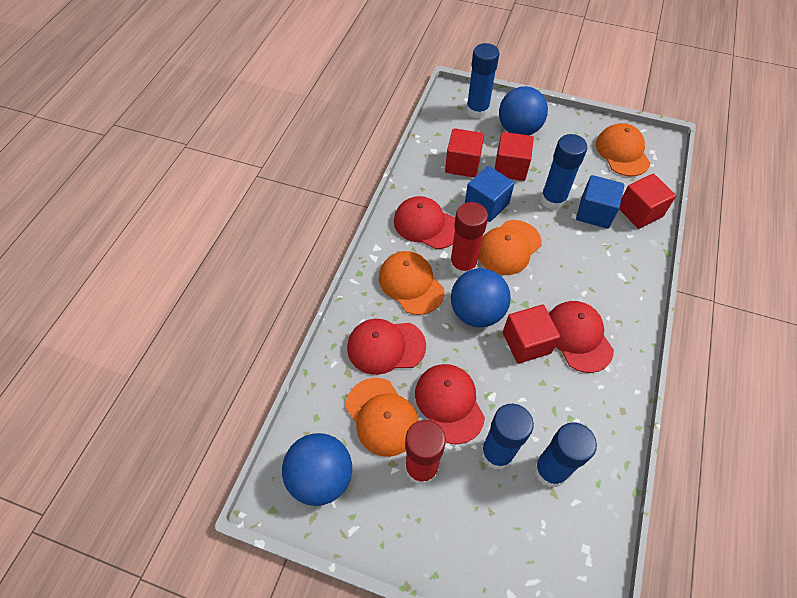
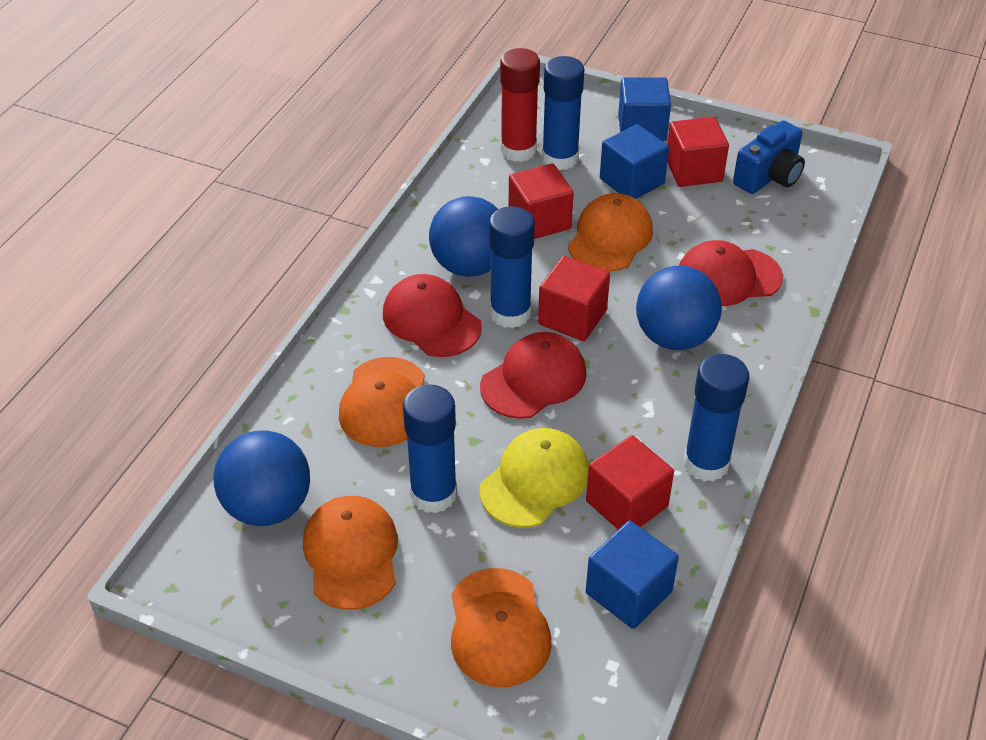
blue camera: 0 -> 1
blue cube: 2 -> 3
red cap: 4 -> 3
red glue stick: 2 -> 1
yellow cap: 0 -> 1

